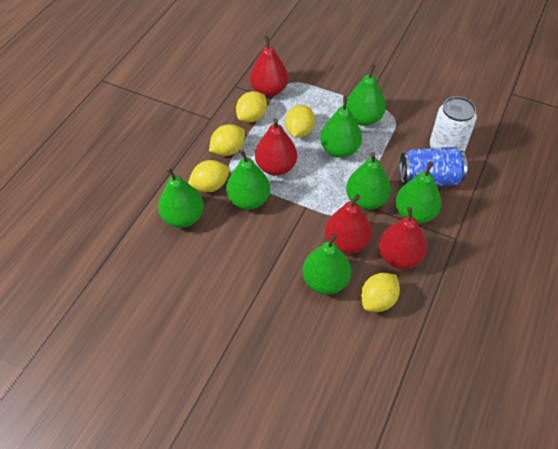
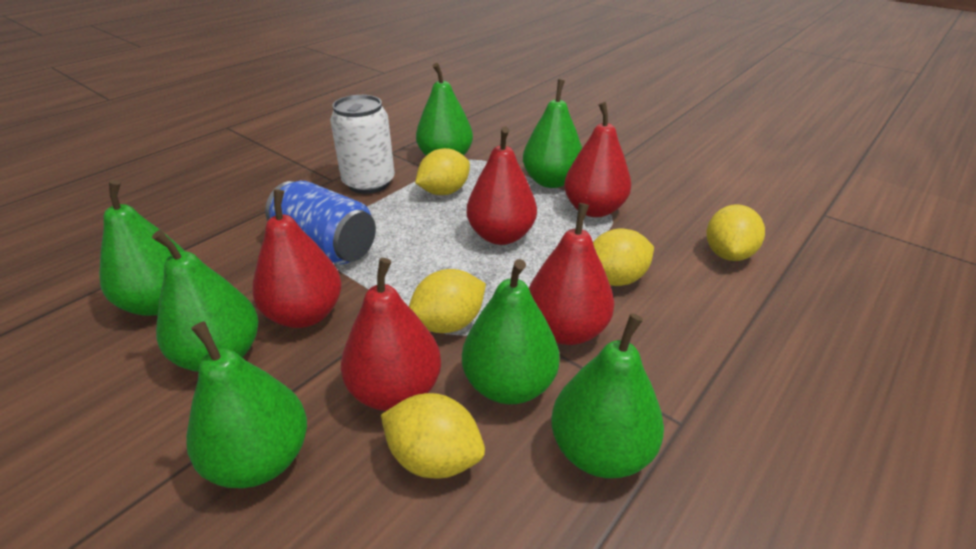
red pear: 4 -> 5

